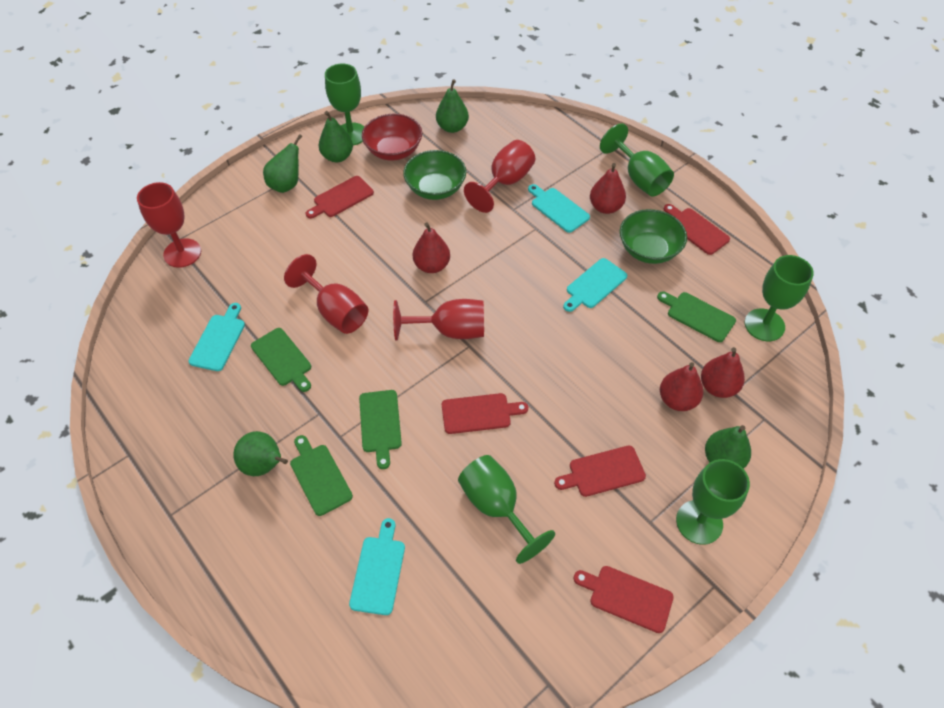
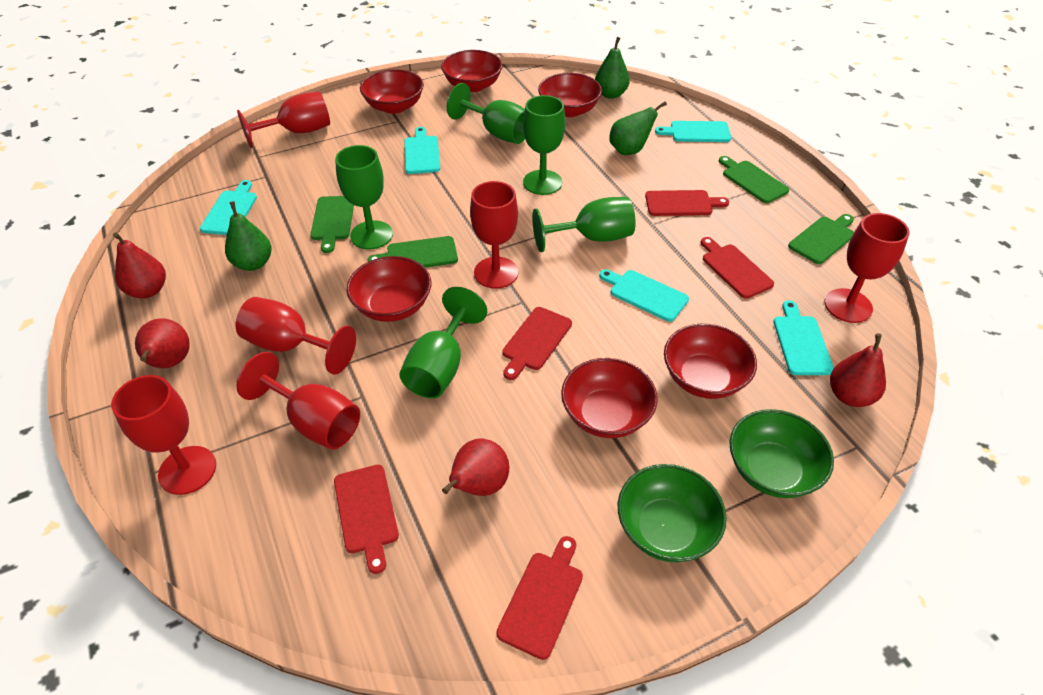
green pear: 5 -> 3
red bowl: 1 -> 6
red goblet: 4 -> 6
turquoise cutting board: 4 -> 5

